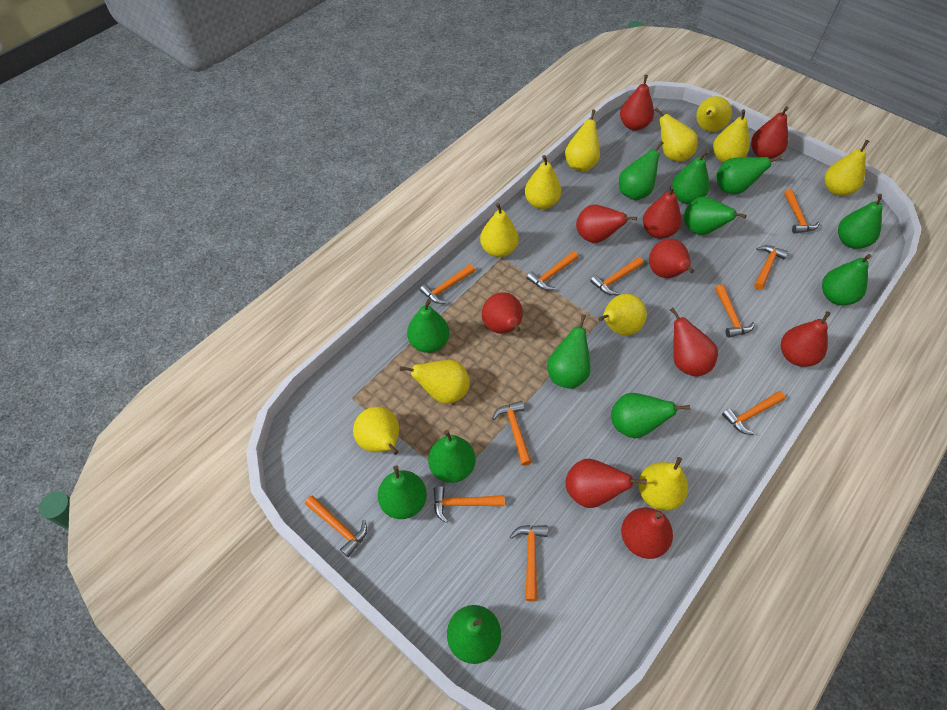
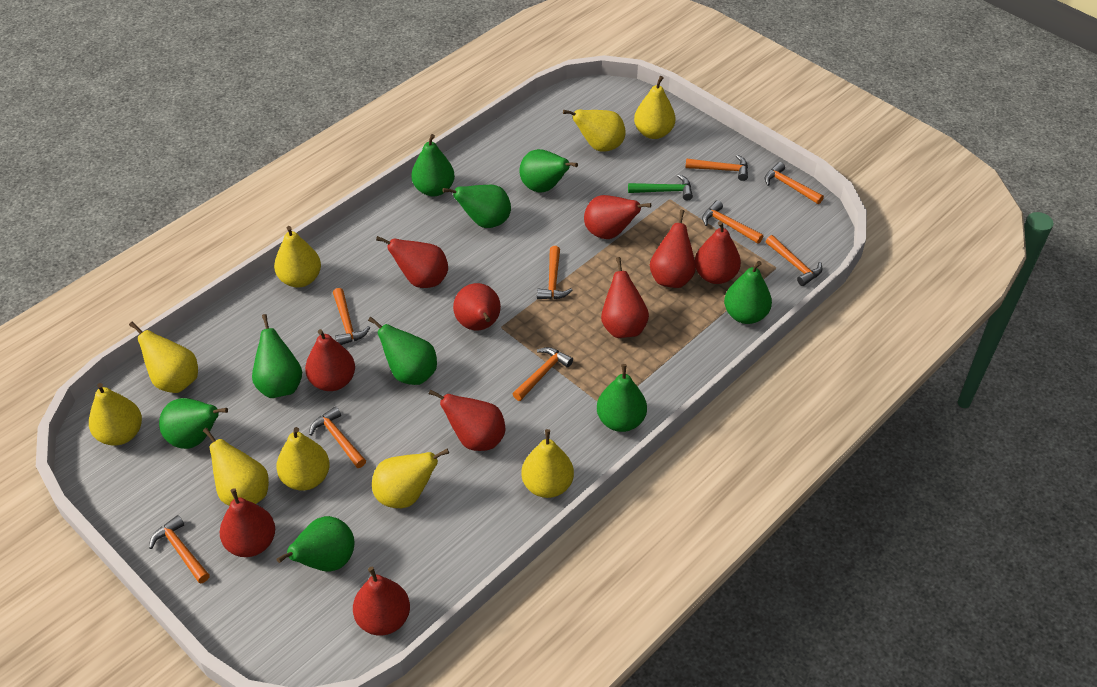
green hammer: 0 -> 1
green pear: 12 -> 9
orange hammer: 11 -> 9
yellow pear: 11 -> 9

